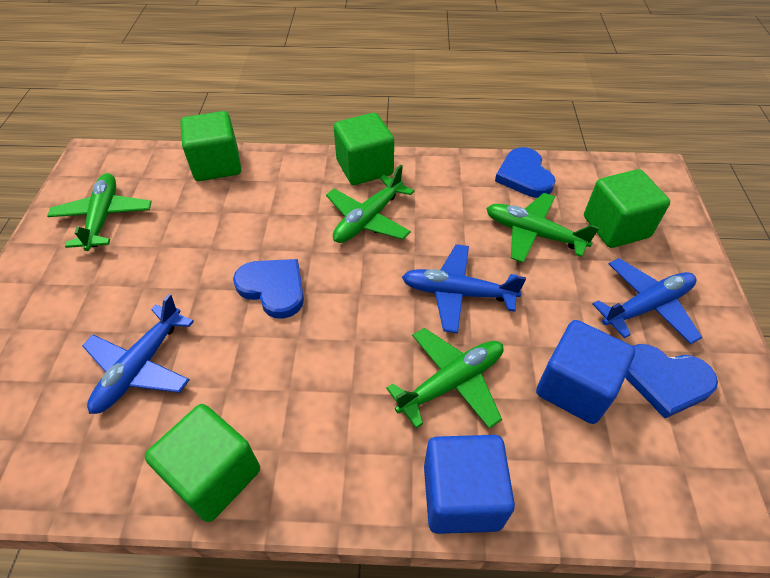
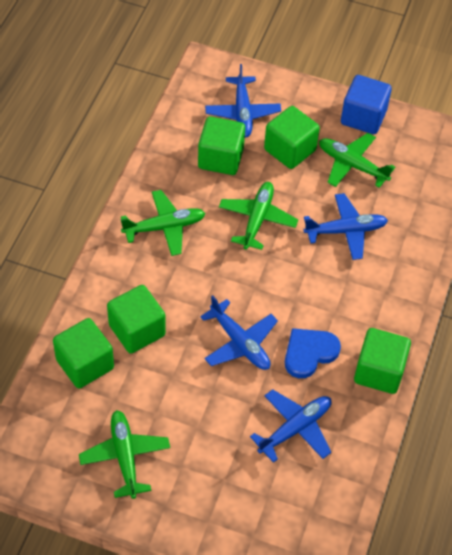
blue cube: 2 -> 1
blue heart: 3 -> 1
blue plane: 3 -> 4
green cube: 4 -> 5

